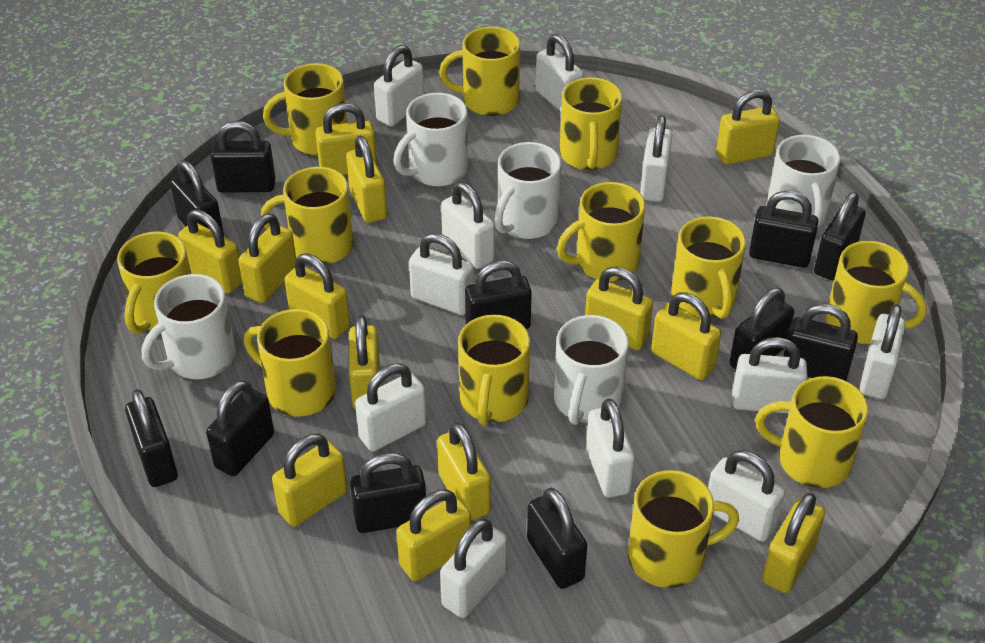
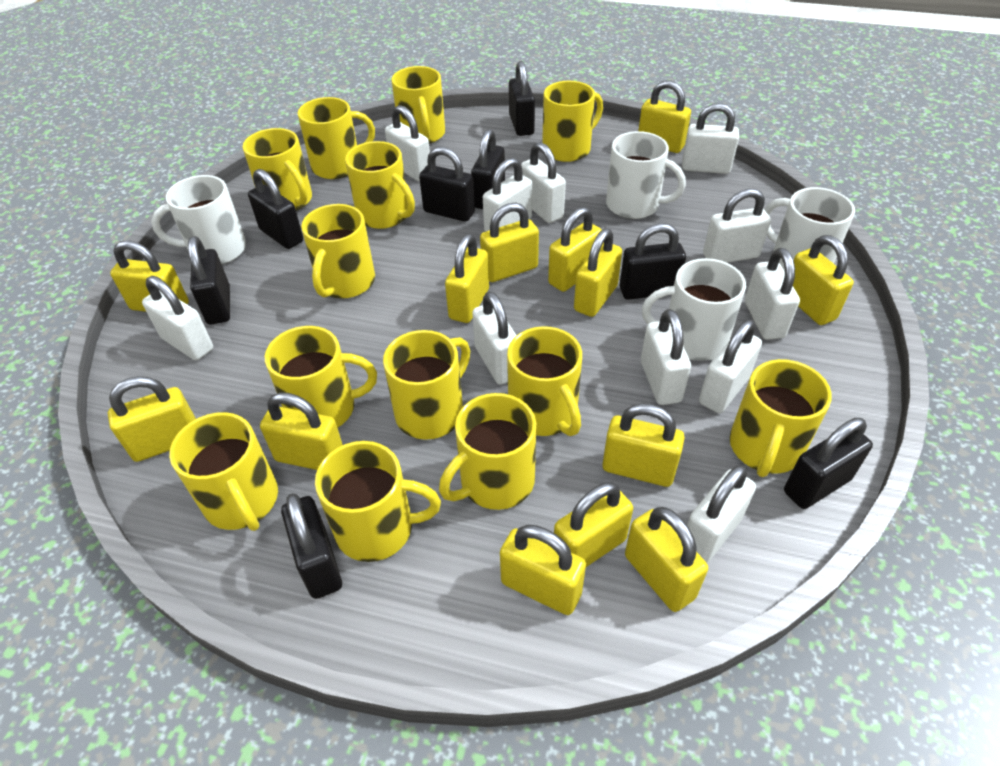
black padlock: 11 -> 8
white mug: 5 -> 4
yellow mug: 12 -> 13

